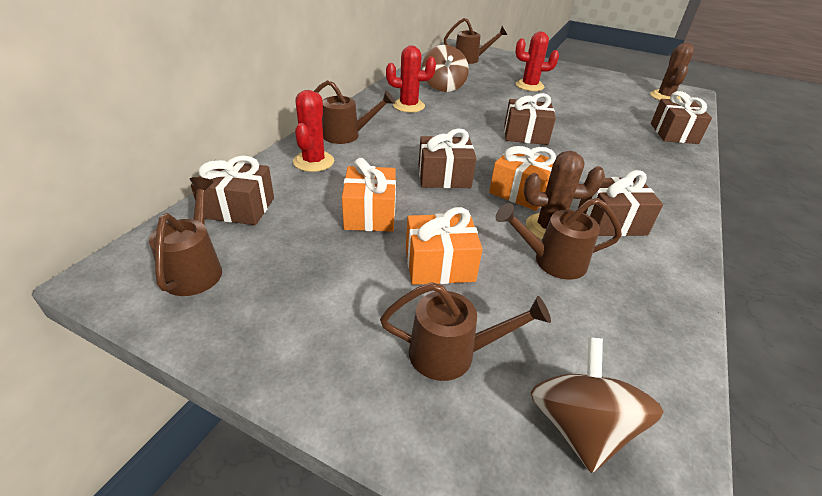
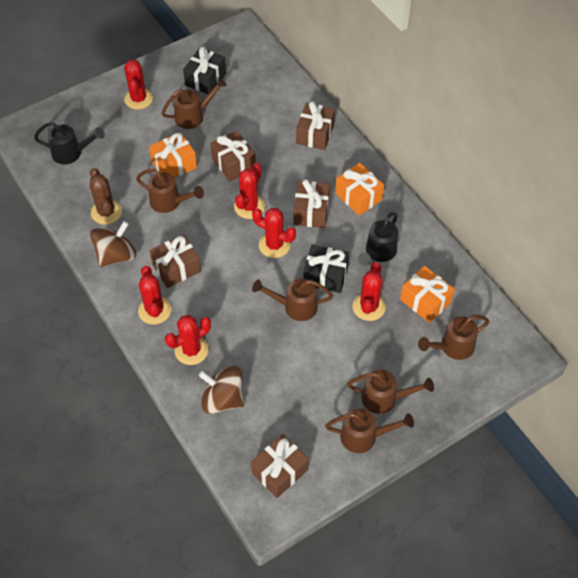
black gift: 0 -> 2
black watering can: 0 -> 2
brown cactus: 2 -> 1
brown watering can: 5 -> 6
red cactus: 3 -> 6

